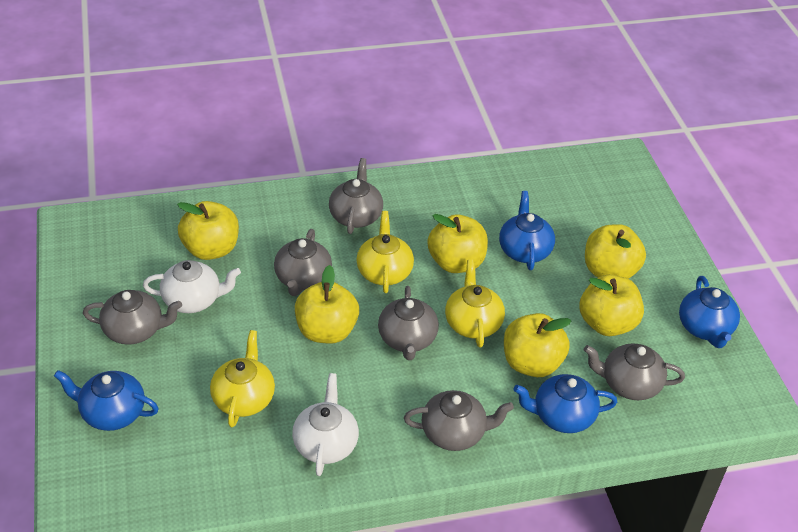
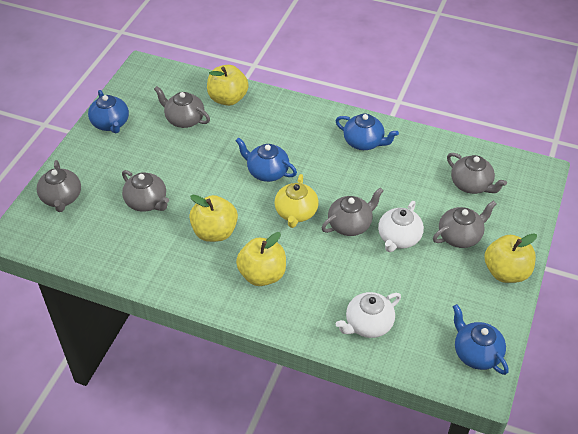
yellow apple: 6 -> 4
yellow teapot: 3 -> 1

